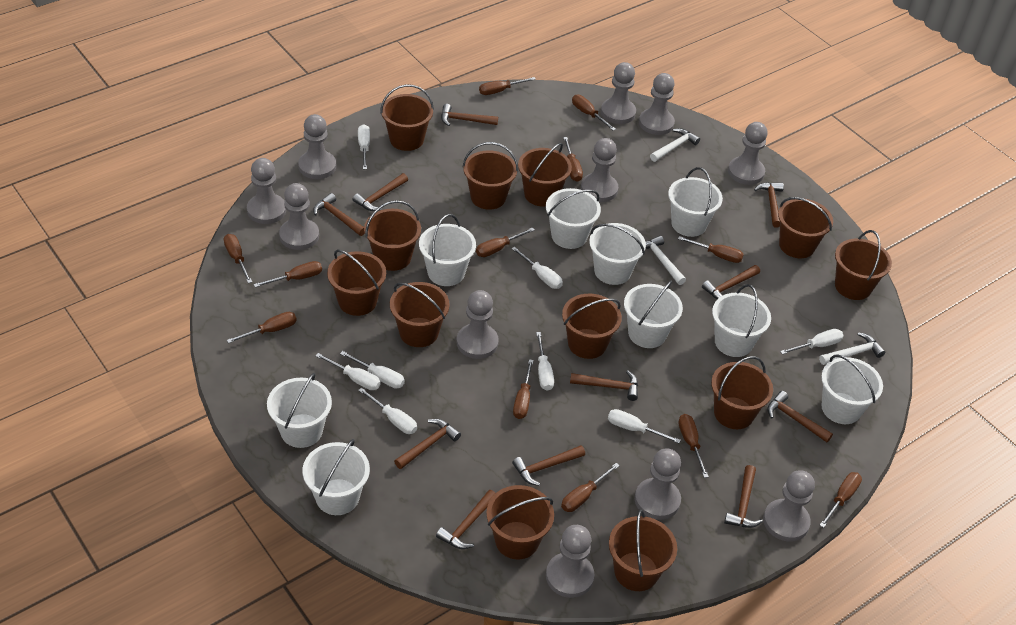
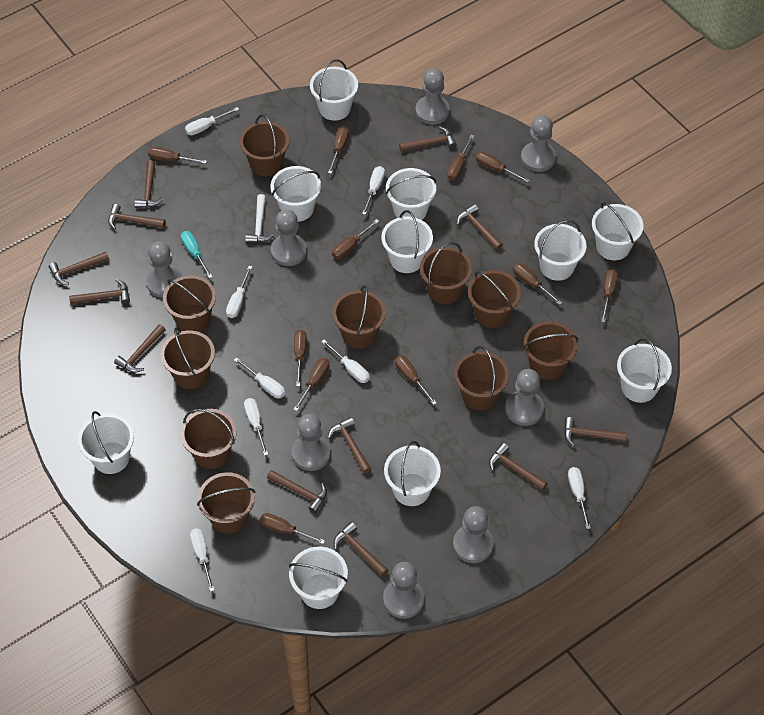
brown bucket: 12 -> 10
brown hammer: 11 -> 12
brown screwdriver: 12 -> 11
grey pawn: 11 -> 8
turquoise screwdriver: 0 -> 1
white bucket: 9 -> 10
white hammer: 3 -> 1

